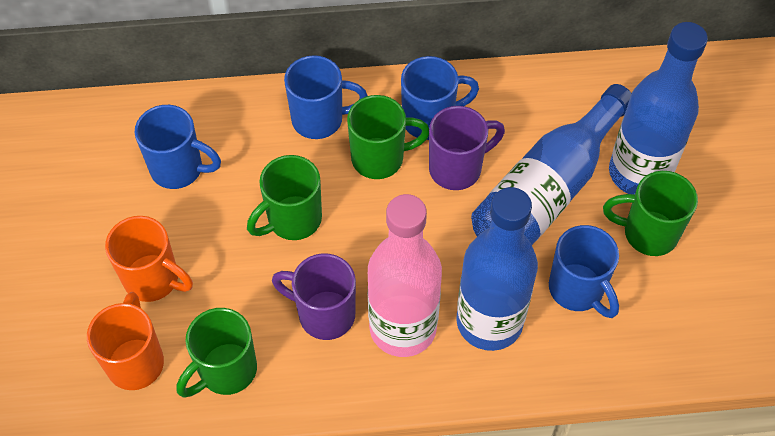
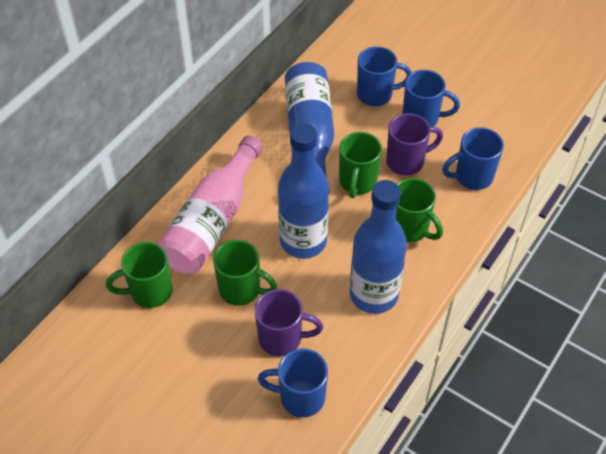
orange mug: 2 -> 0

